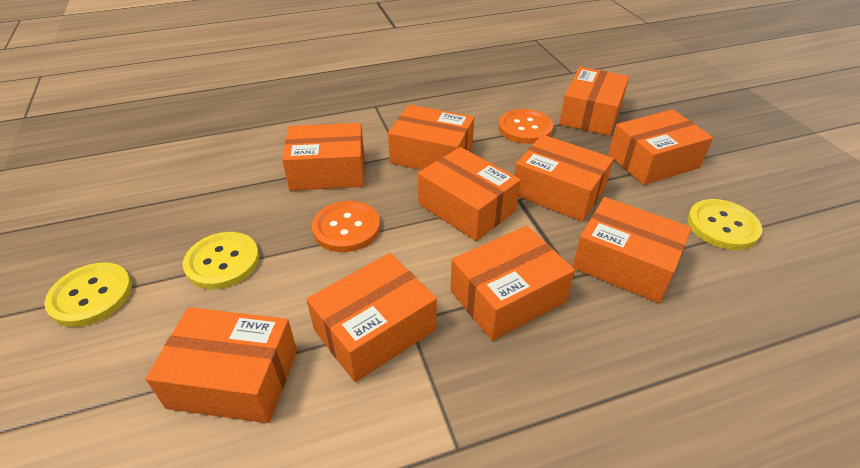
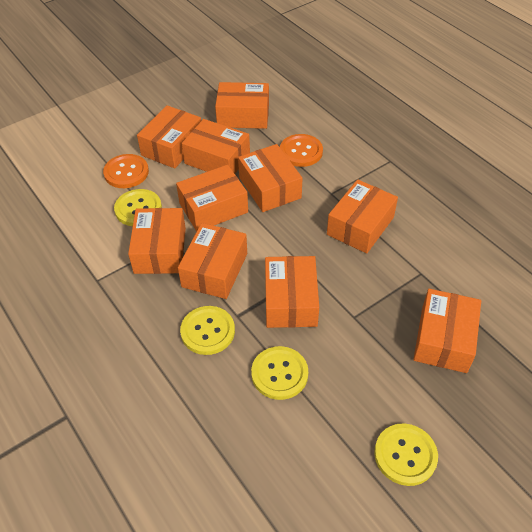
yellow button: 3 -> 4

